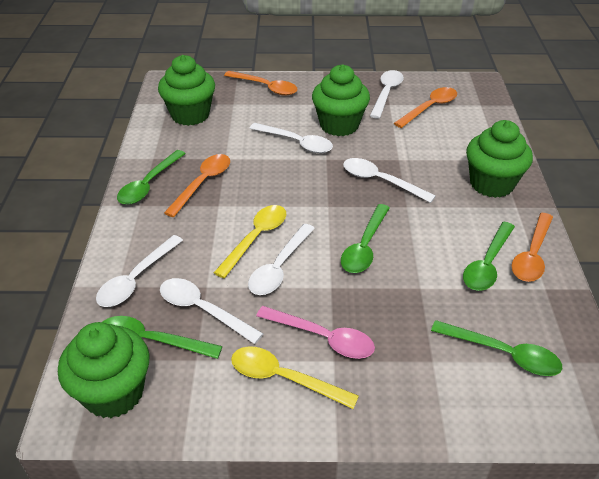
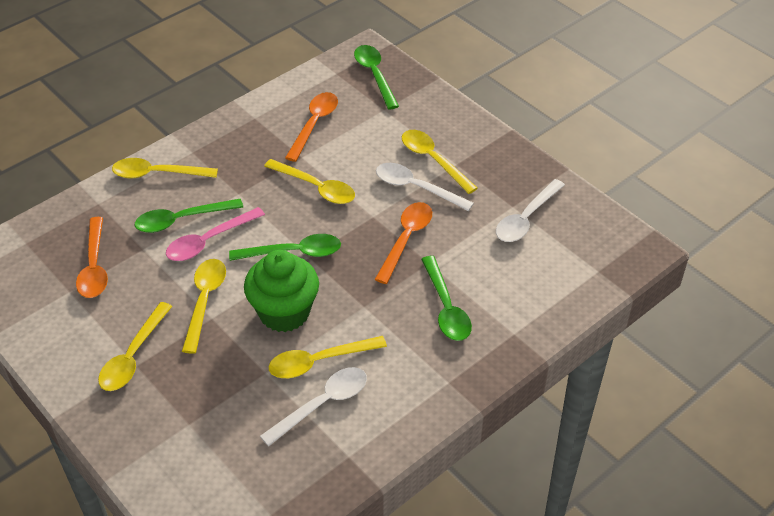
green cupcake: 4 -> 1
green spoon: 5 -> 4
orange spoon: 4 -> 3
white spoon: 6 -> 3
yellow spoon: 2 -> 6

